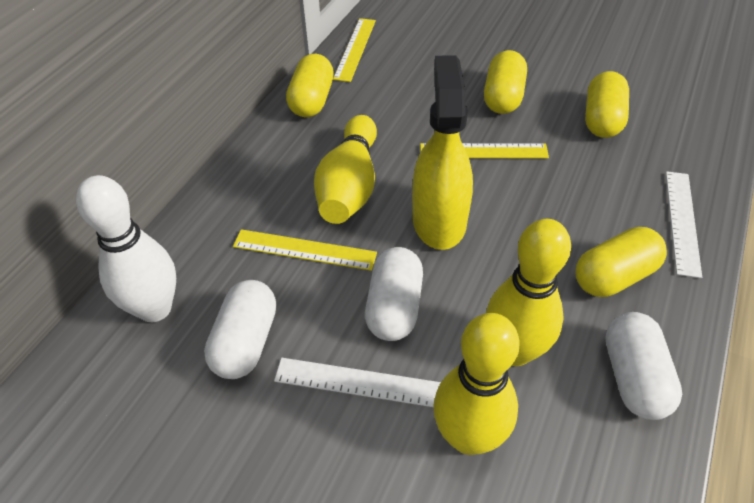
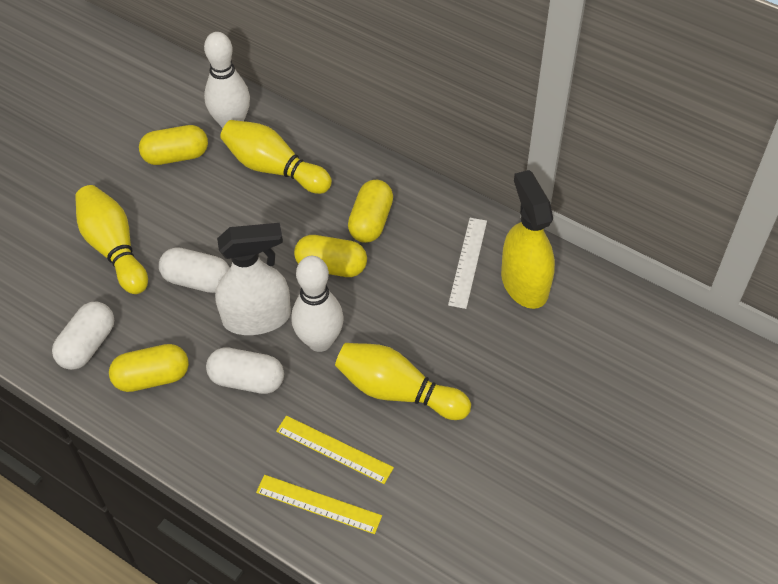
white bowling pin: 1 -> 2
white ruler: 2 -> 1
white spray bottle: 0 -> 1
yellow ruler: 3 -> 2

